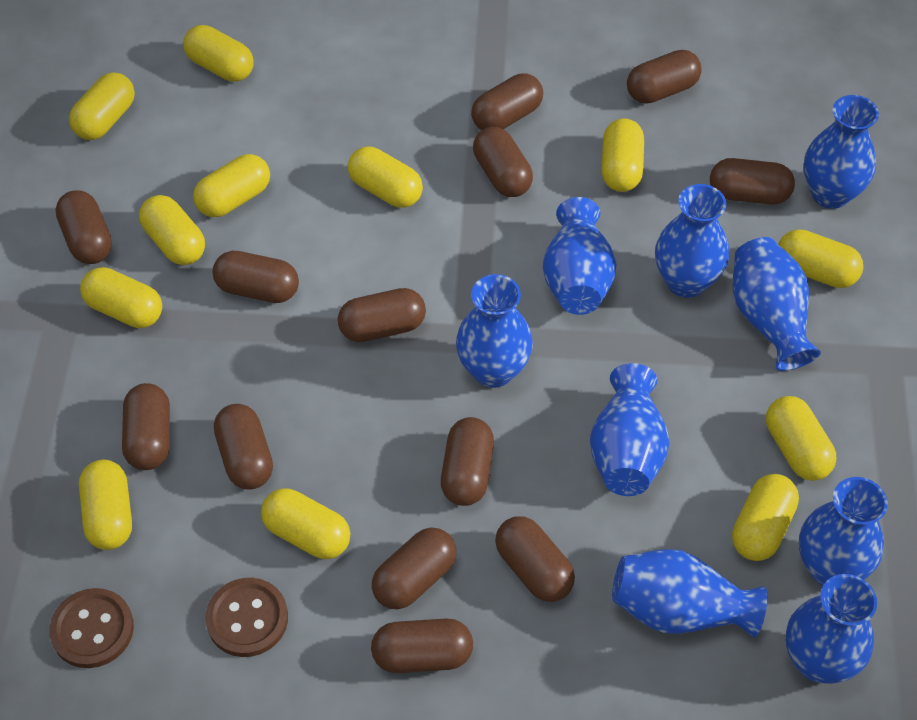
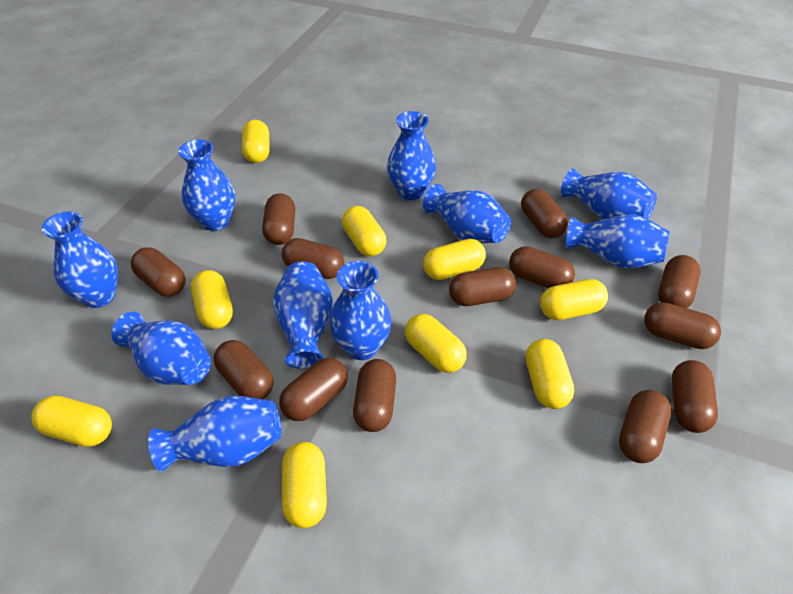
blue vase: 9 -> 10
brown button: 2 -> 0
yellow capsule: 12 -> 9

